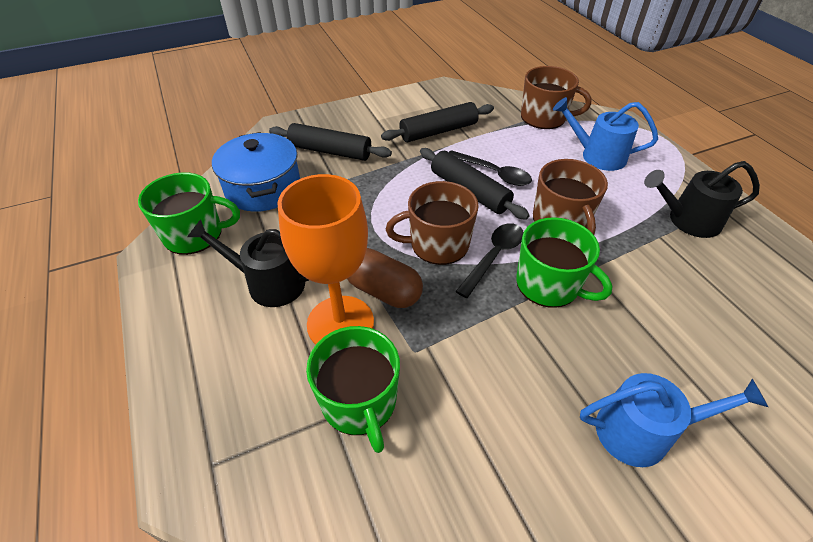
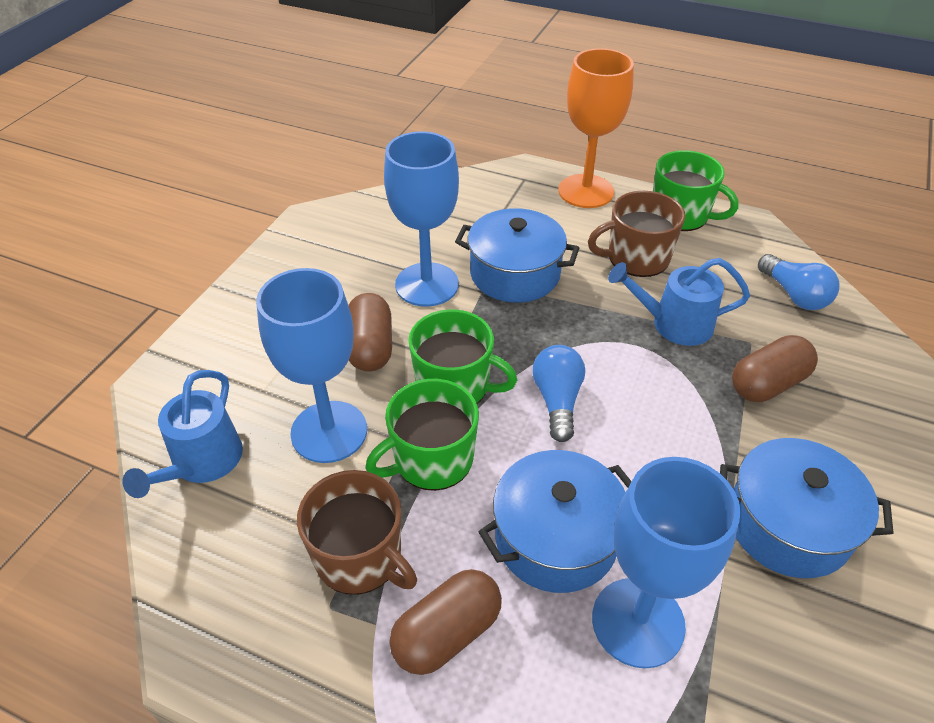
black rolling pin: 3 -> 0
black spoon: 2 -> 0
black watering can: 2 -> 0
blue goblet: 0 -> 3
blue light bulb: 0 -> 2
blue pot: 1 -> 3
brown capsule: 1 -> 3
brown mug: 3 -> 2

